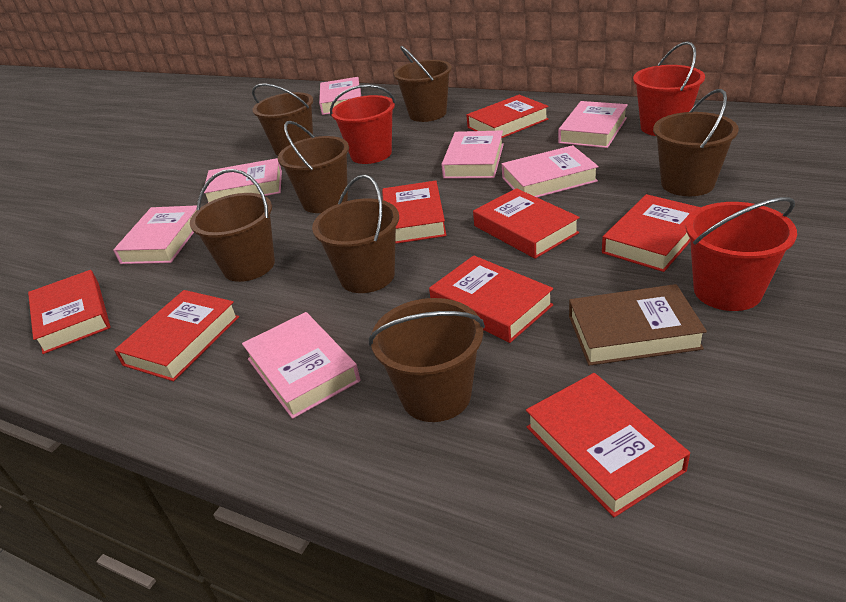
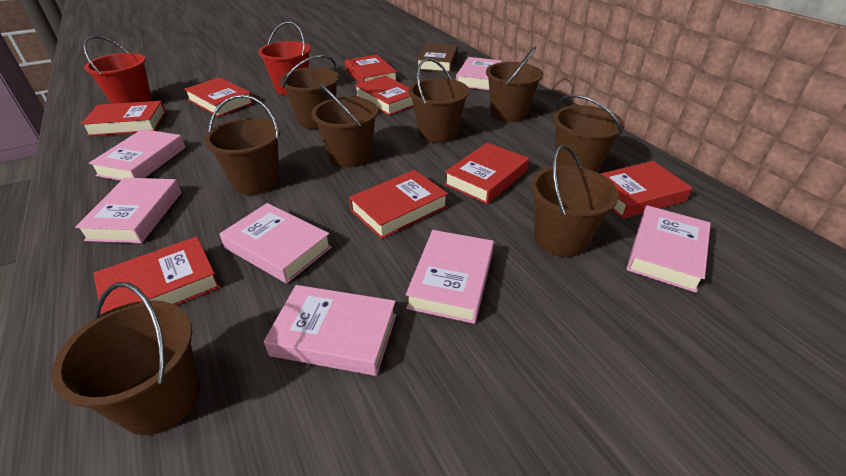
brown bucket: 7 -> 8
red bucket: 3 -> 2

